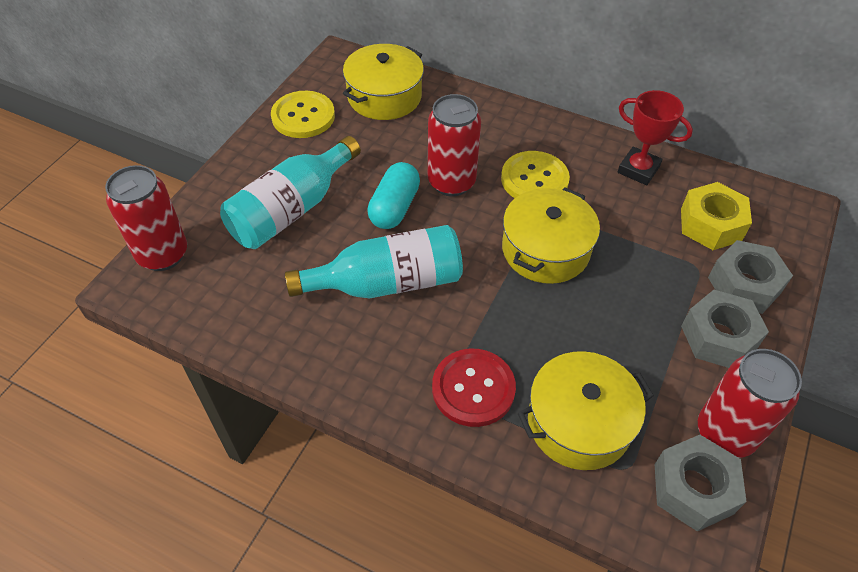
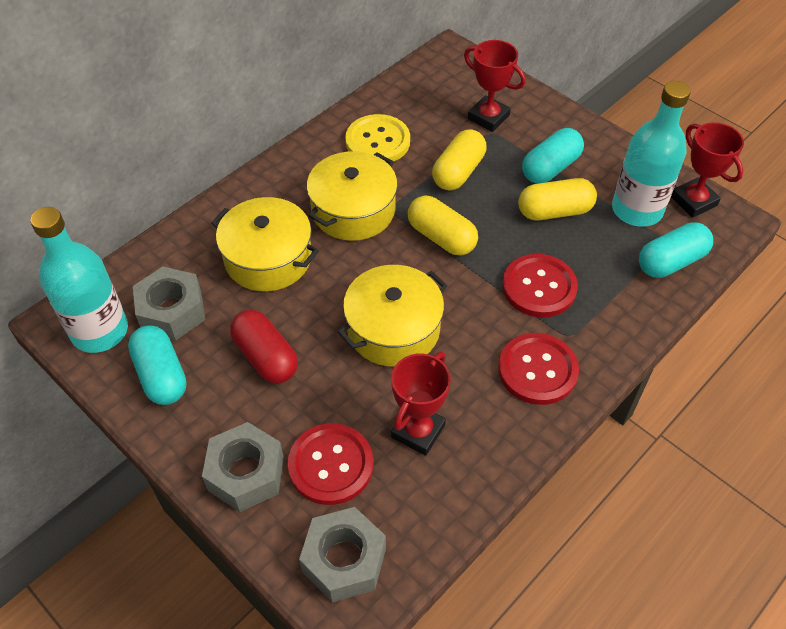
red button: 1 -> 3
red can: 3 -> 0
red capsule: 0 -> 1
red trophy: 1 -> 3
turquoise capsule: 1 -> 3
yellow button: 2 -> 1
yellow capsule: 0 -> 3
yellow nut: 1 -> 0

